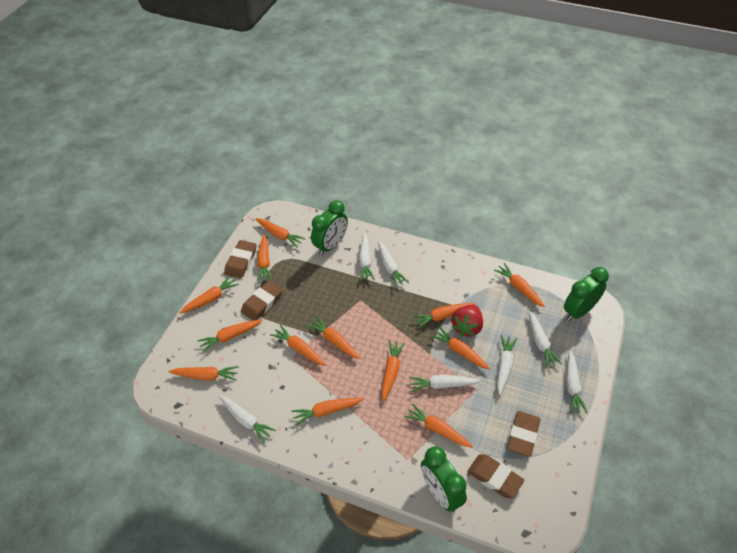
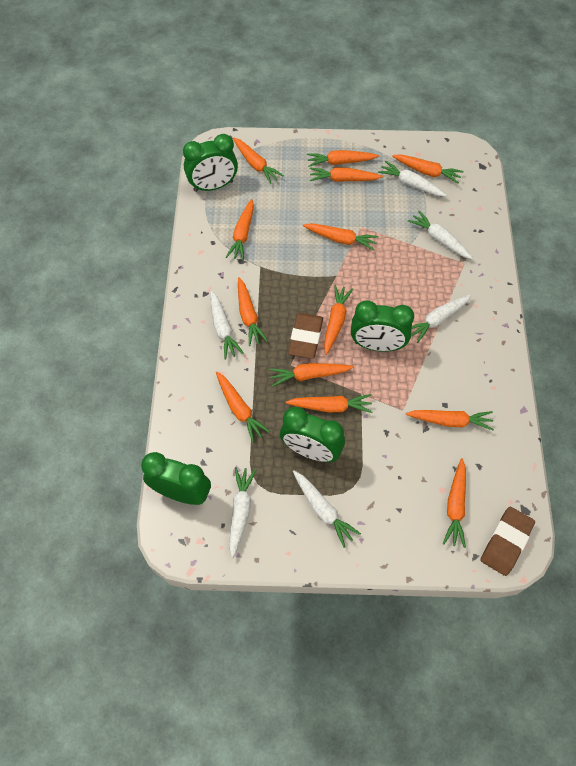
brown eraser: 4 -> 2
green clock: 3 -> 4
red strawberry: 1 -> 0
white carrot: 7 -> 6

